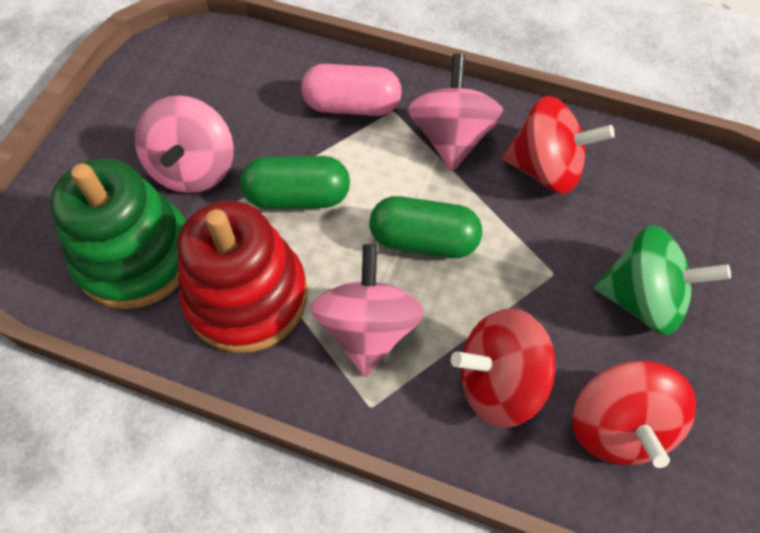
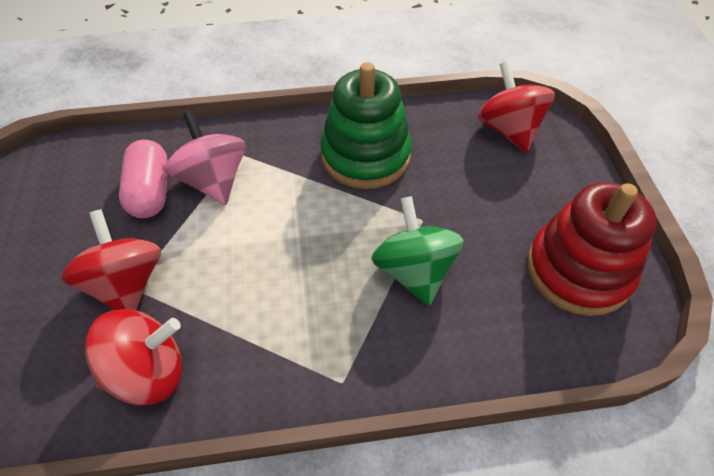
green capsule: 2 -> 0
pink spinning top: 3 -> 1

